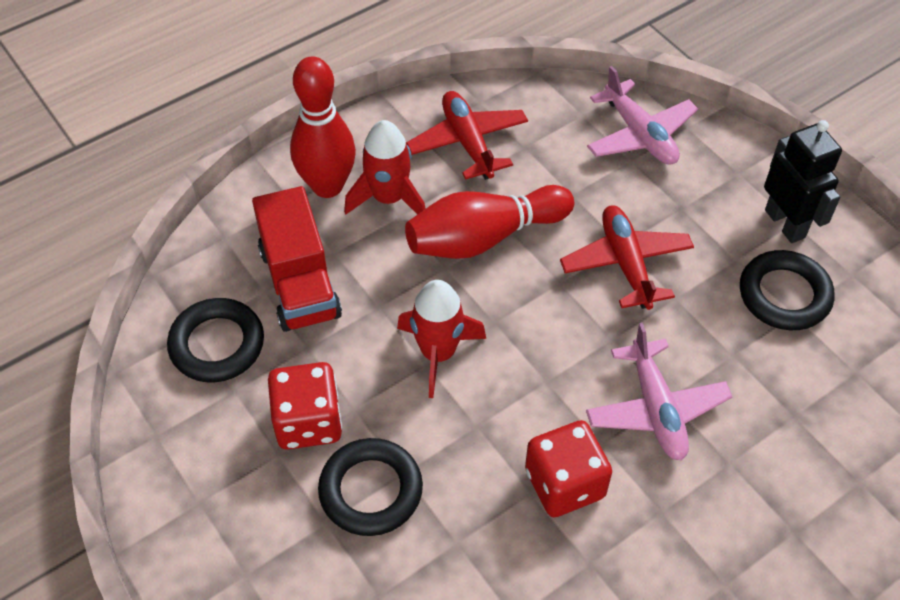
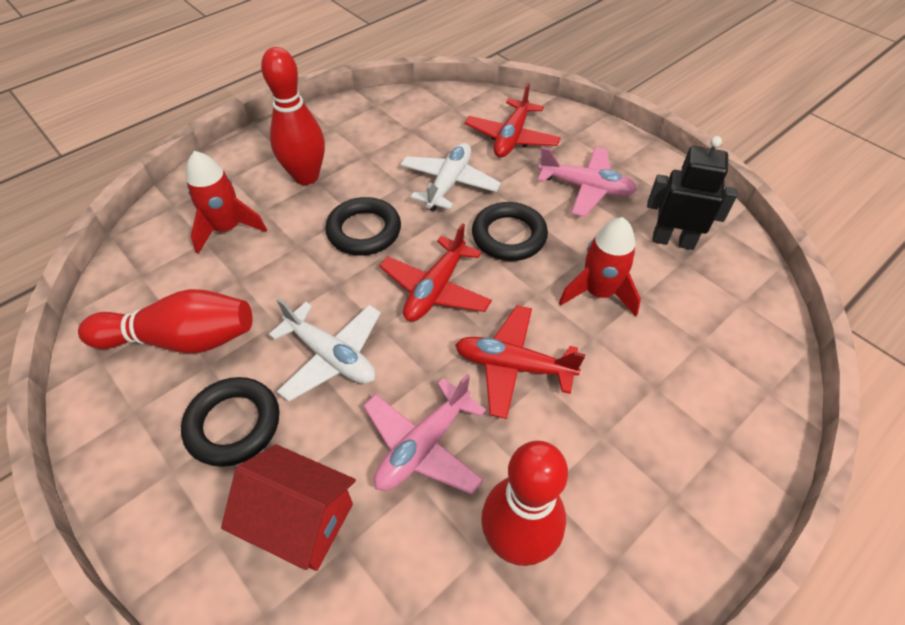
red bowling pin: 2 -> 3
red dice: 2 -> 0
red house: 0 -> 1
red plane: 2 -> 3
red truck: 1 -> 0
white plane: 0 -> 2

